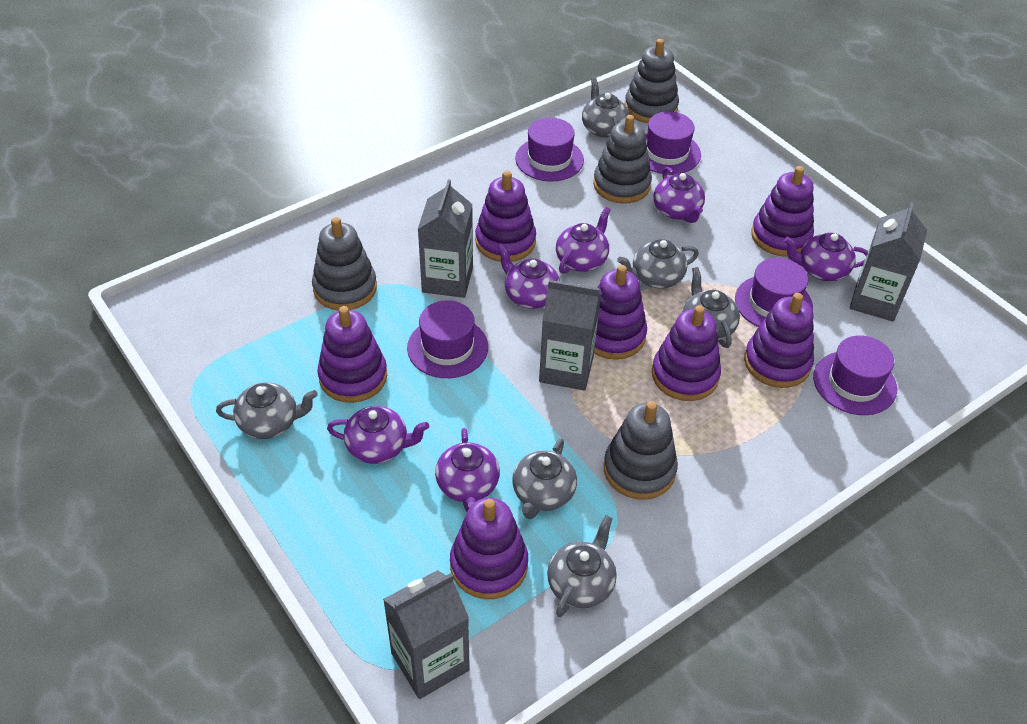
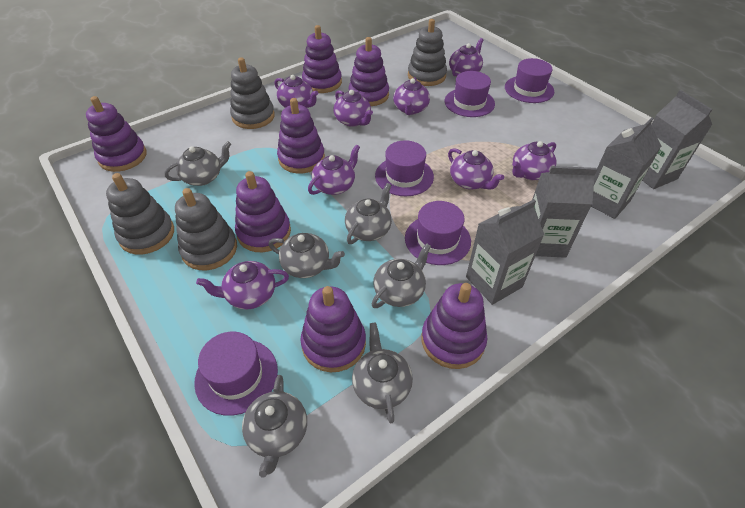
purple teapot: 6 -> 8

